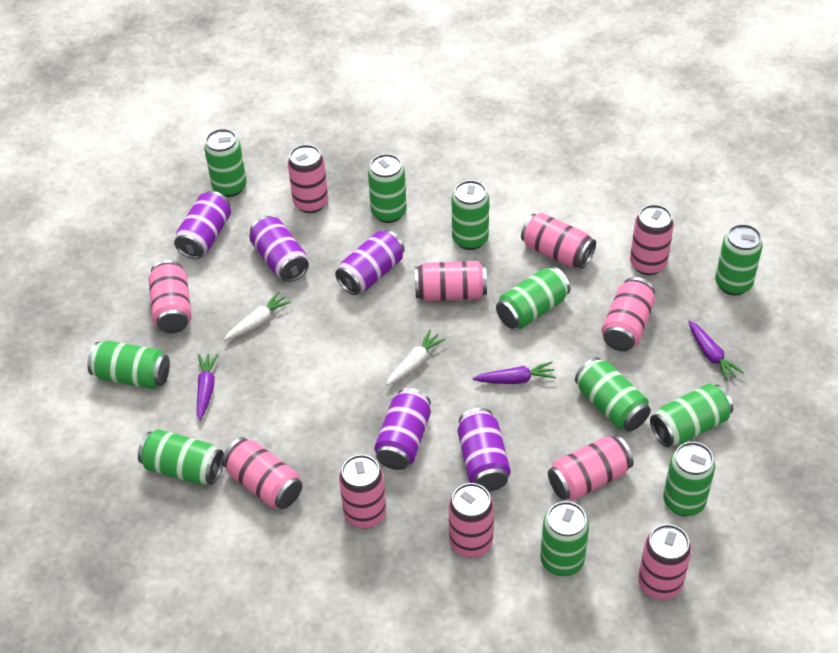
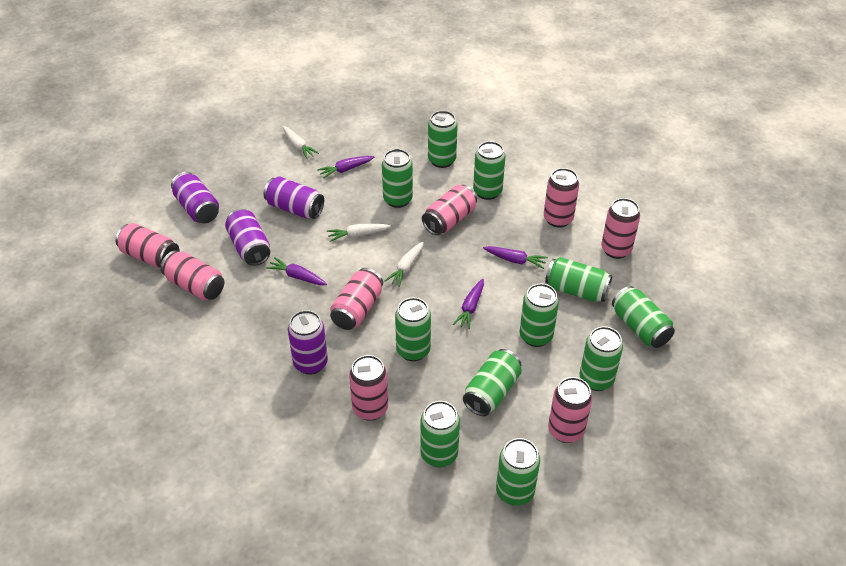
pink can: 11 -> 8
purple can: 5 -> 4
purple carrot: 3 -> 4
white carrot: 2 -> 3

